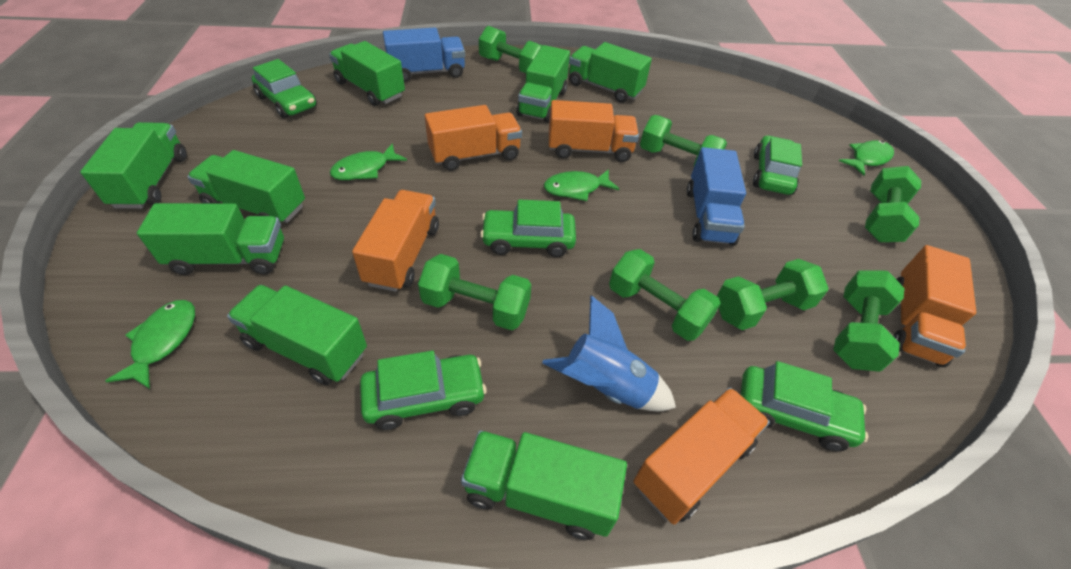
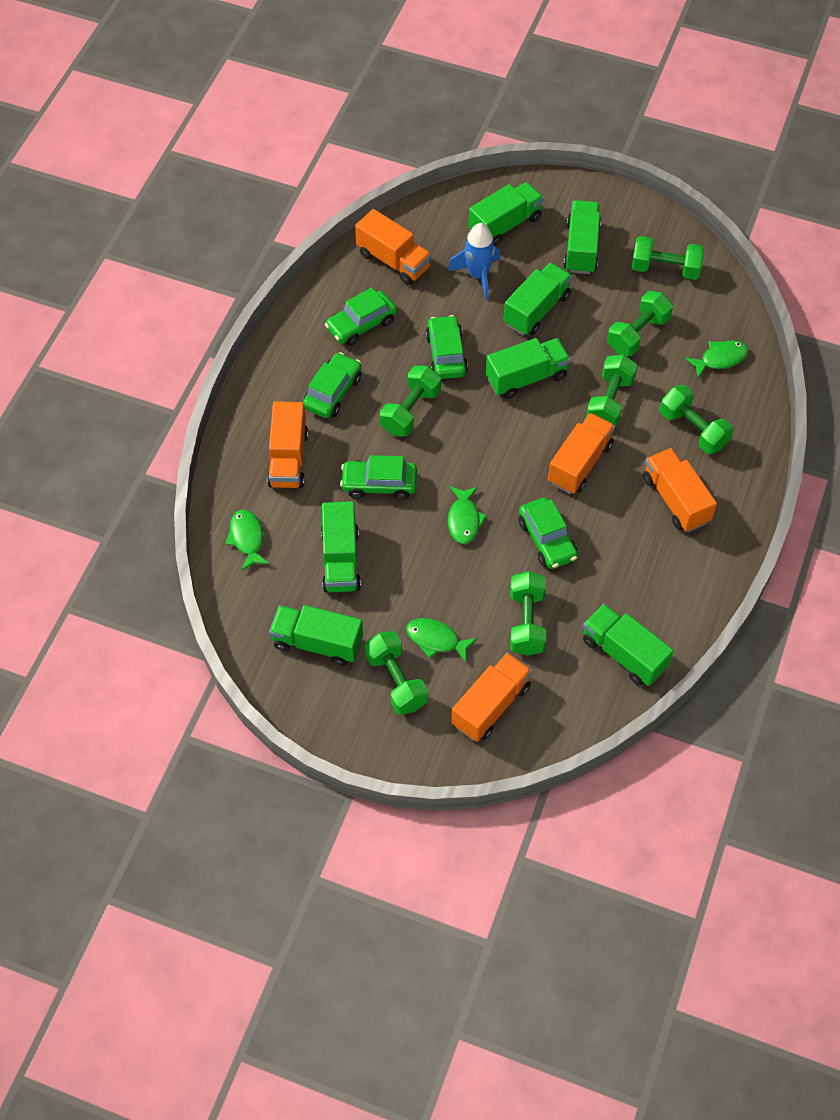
blue truck: 2 -> 0
green truck: 8 -> 7

